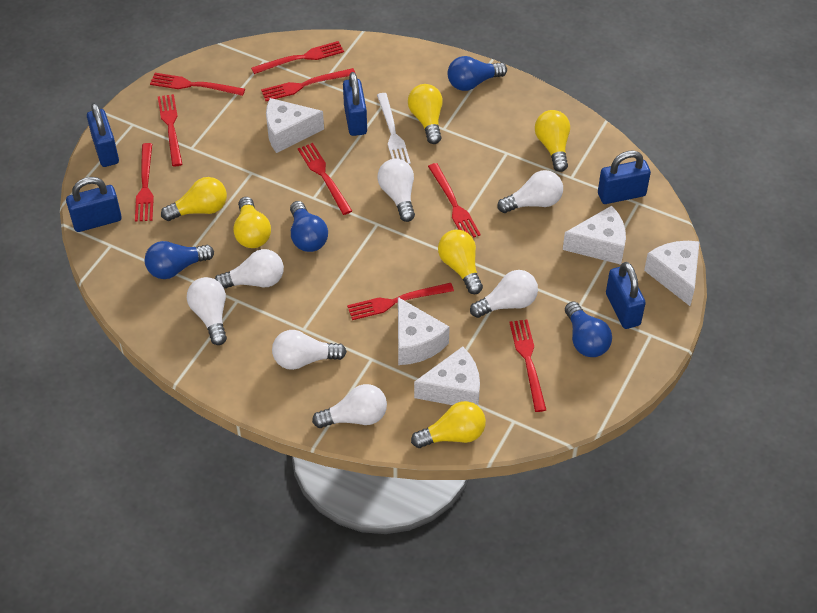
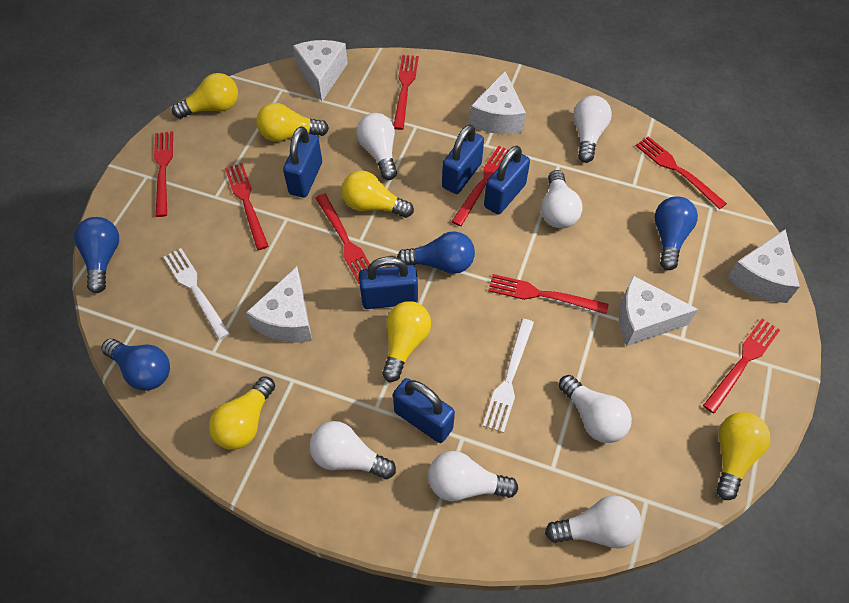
red fork: 9 -> 8
white fork: 1 -> 2

